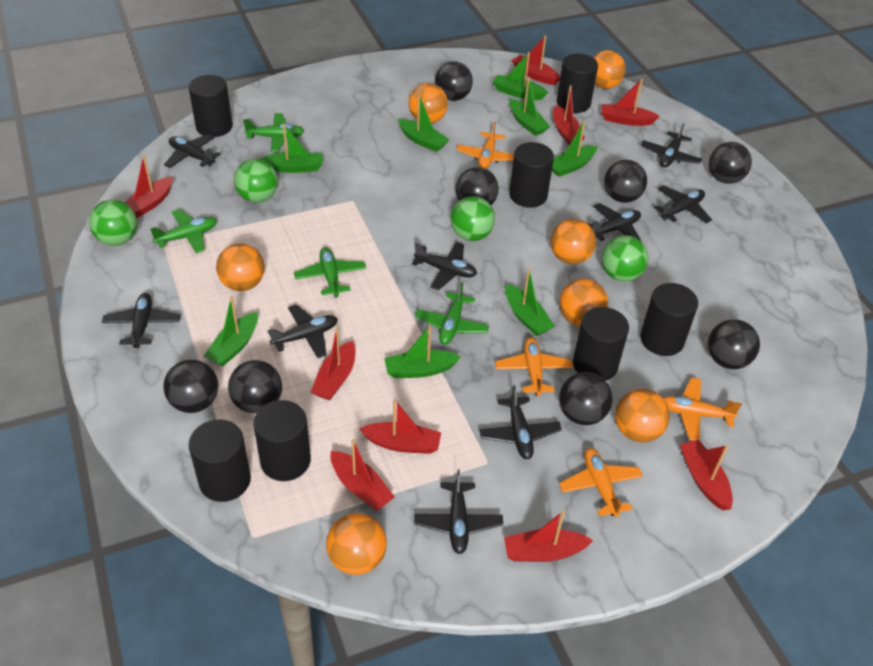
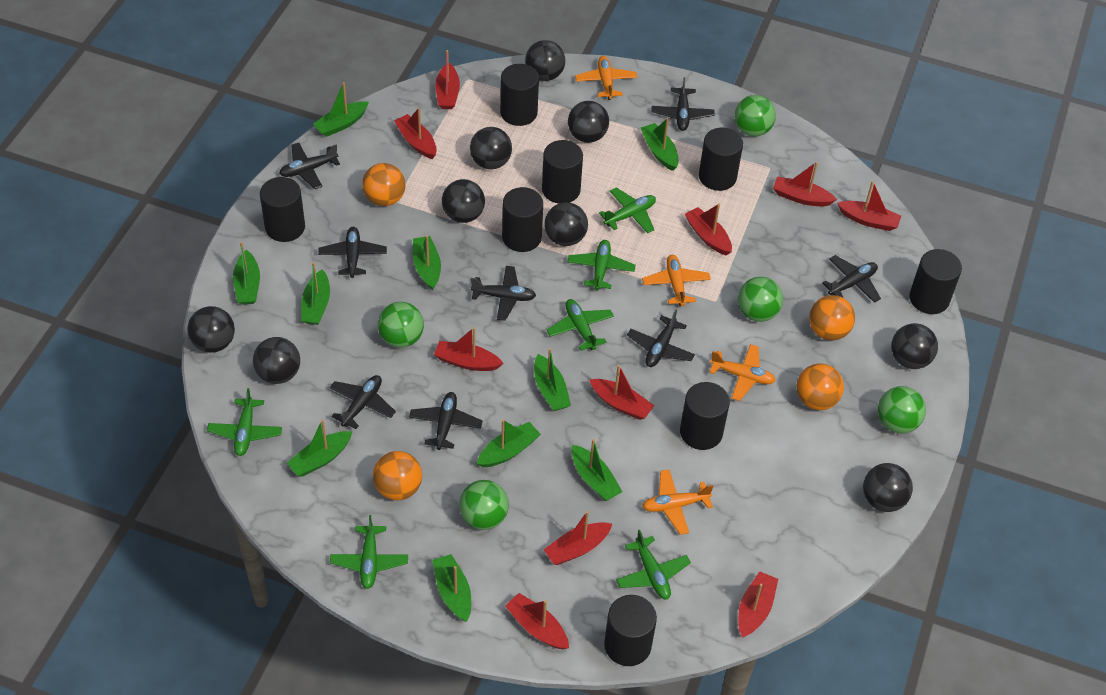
black ball: 8 -> 9
black cylinder: 7 -> 8
black plane: 9 -> 8
green ball: 4 -> 5
green boat: 8 -> 10
green plane: 4 -> 6
orange ball: 7 -> 4
red boat: 9 -> 10

